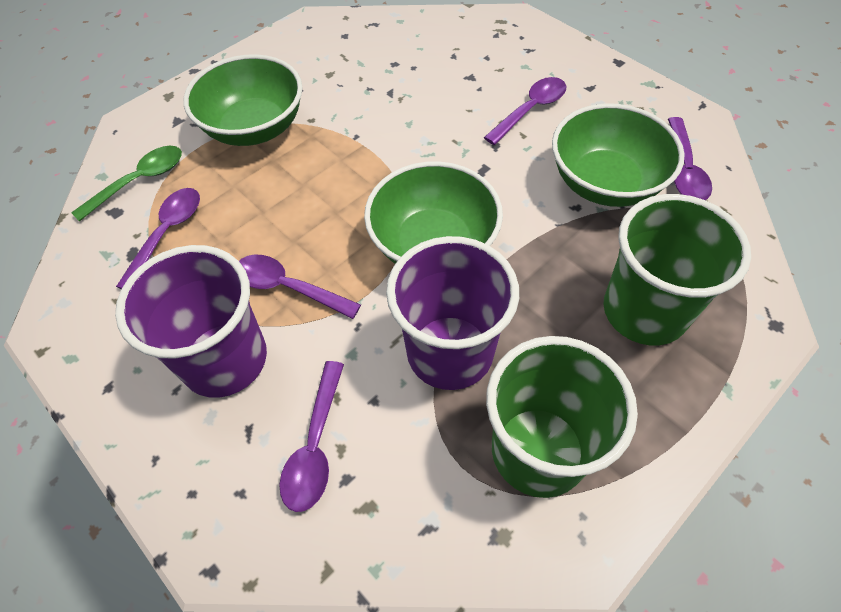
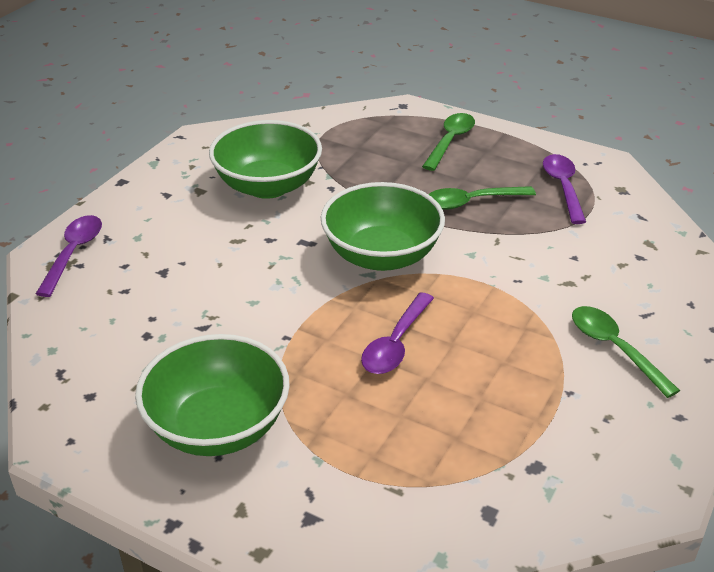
green cup: 2 -> 0
green spoon: 1 -> 3
purple cup: 2 -> 0
purple spoon: 5 -> 3

